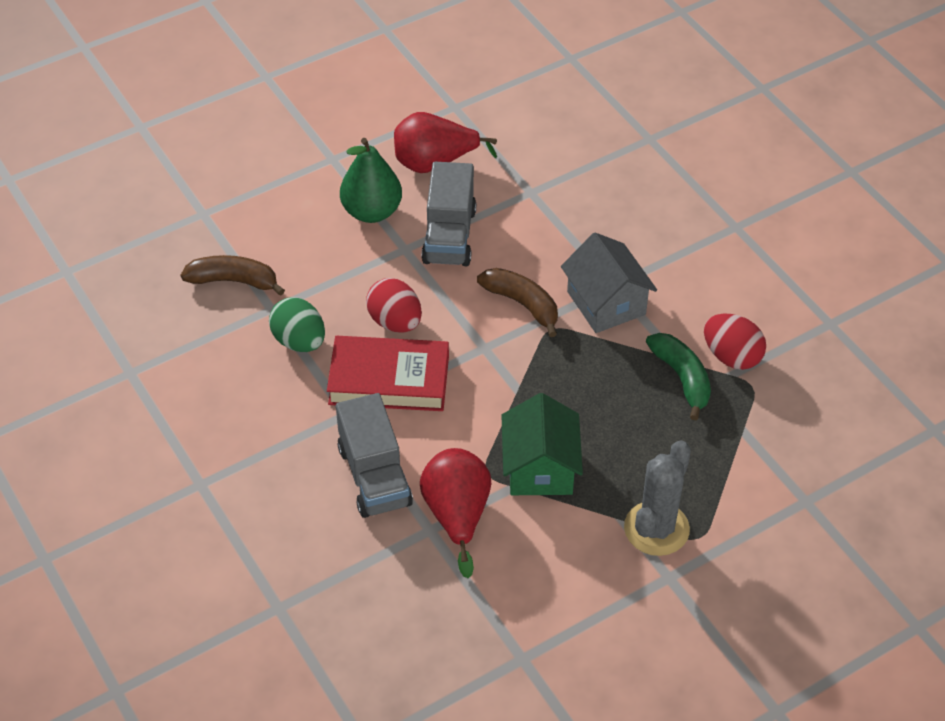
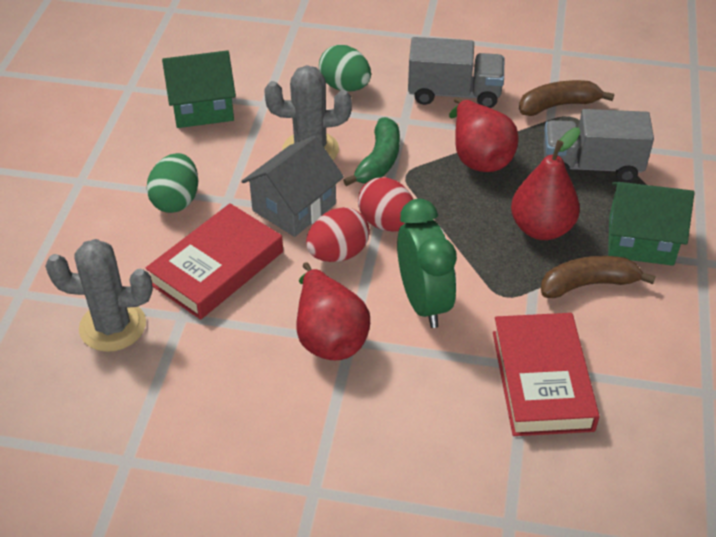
green clock: 0 -> 1
green egg: 1 -> 2
green house: 1 -> 2
green pear: 1 -> 0
grey cactus: 1 -> 2
red book: 1 -> 2
red pear: 2 -> 3

